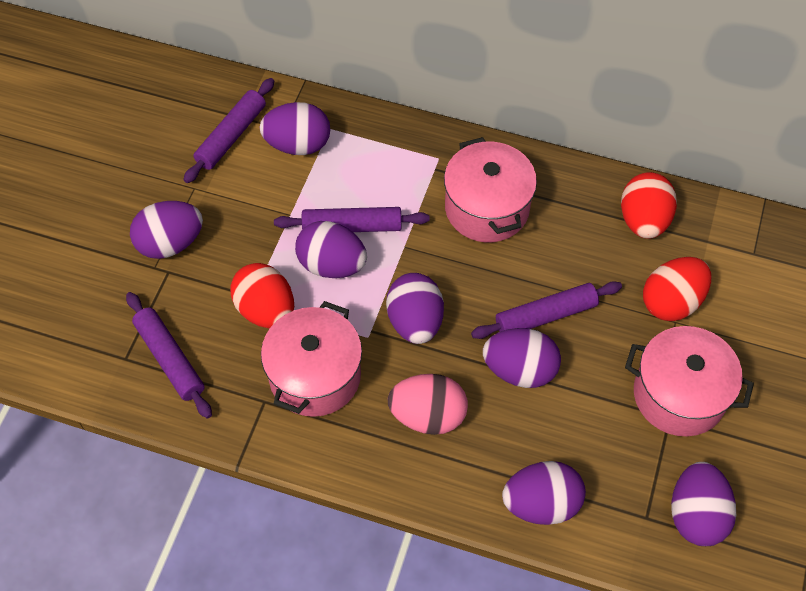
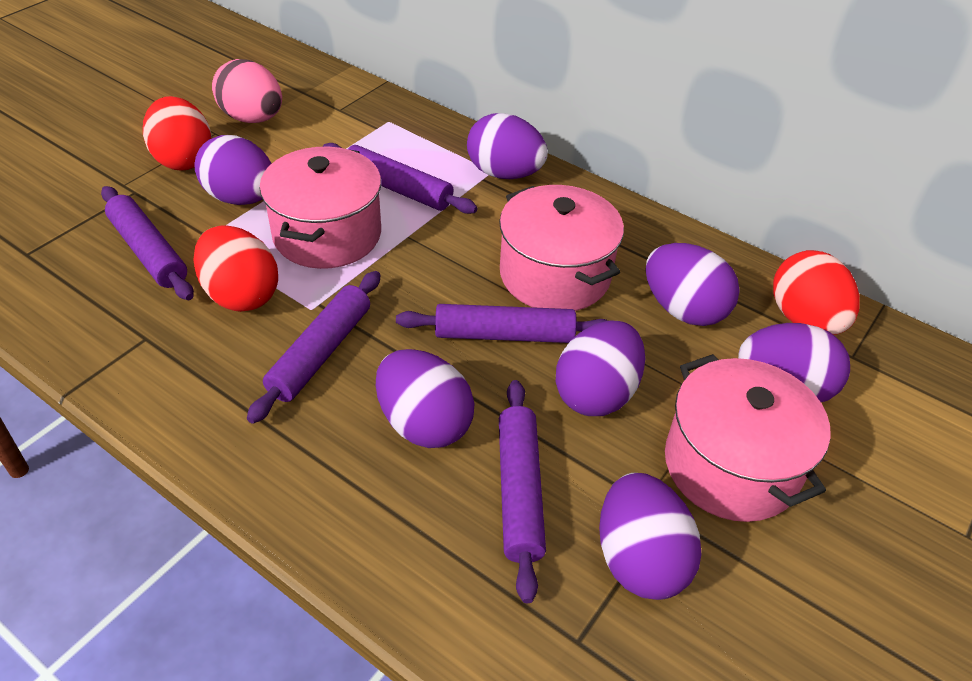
purple rolling pin: 4 -> 5

